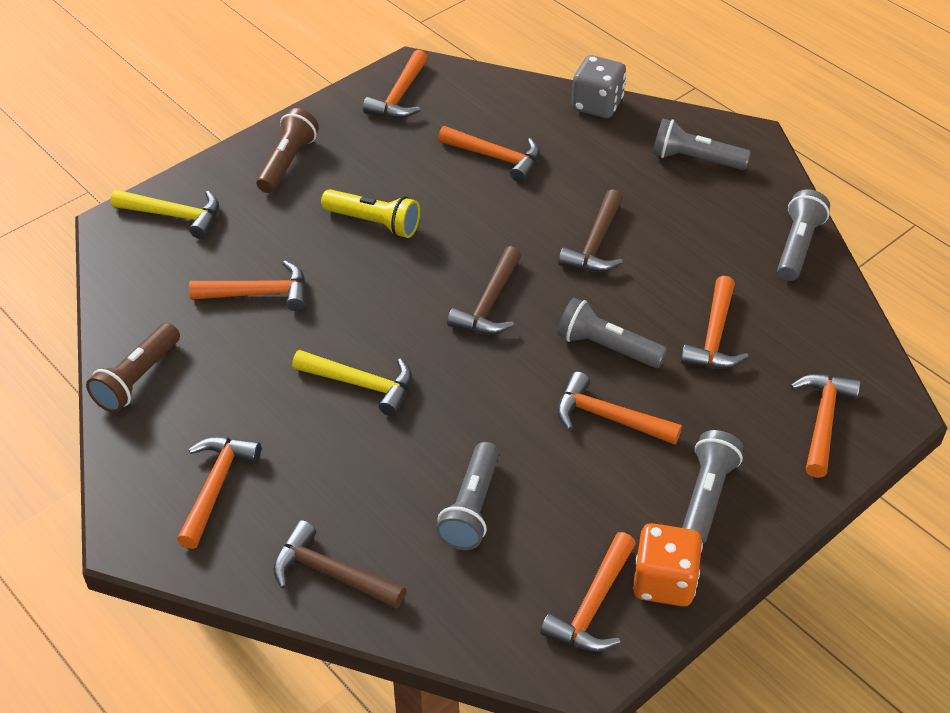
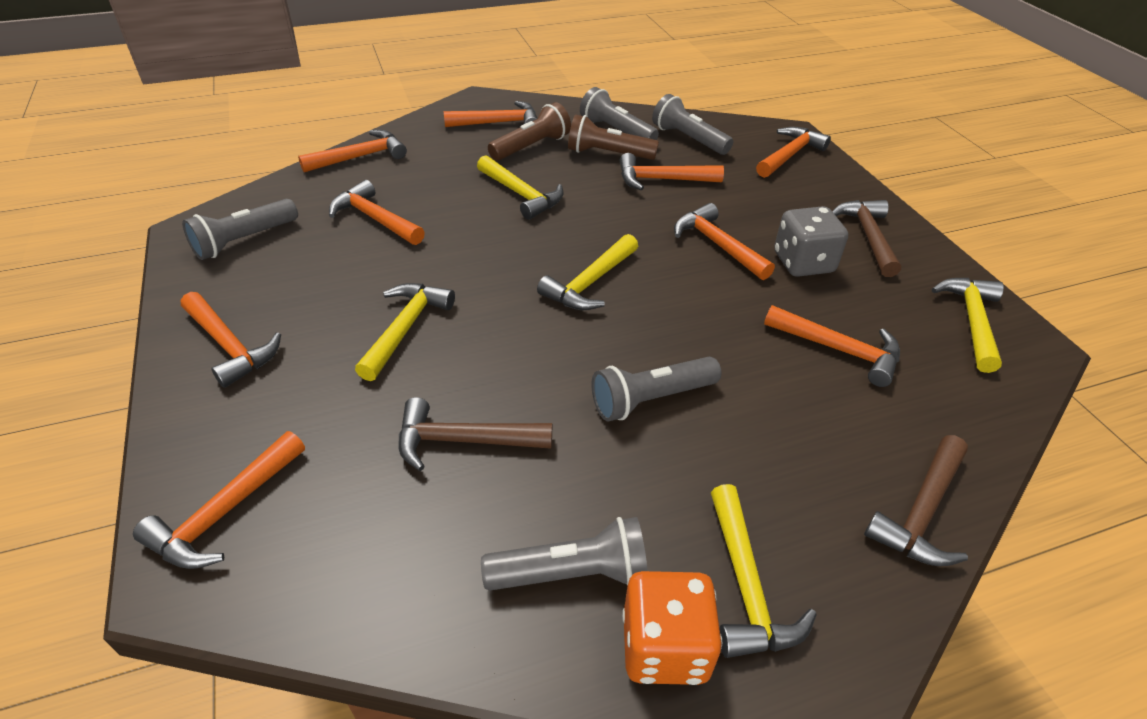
orange hammer: 8 -> 9
yellow flashlight: 1 -> 0
yellow hammer: 2 -> 5

